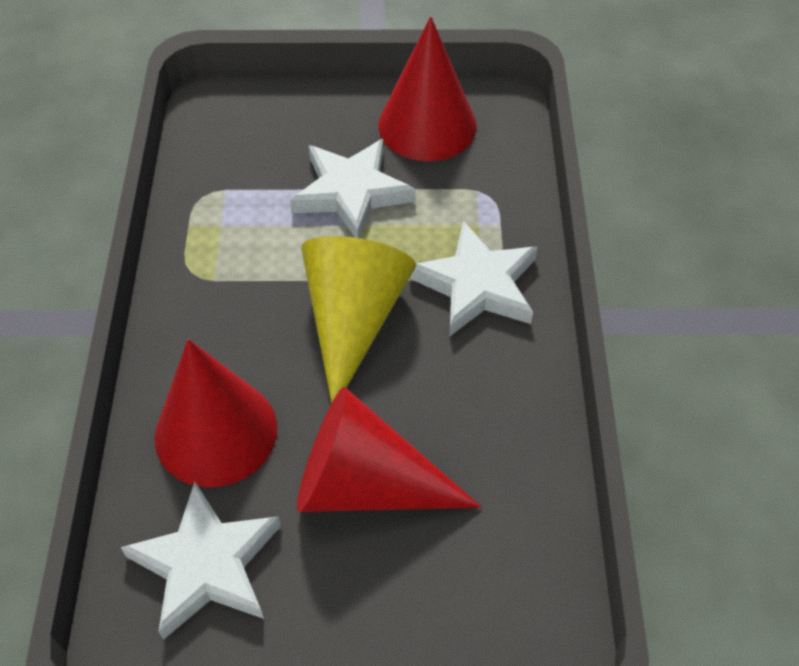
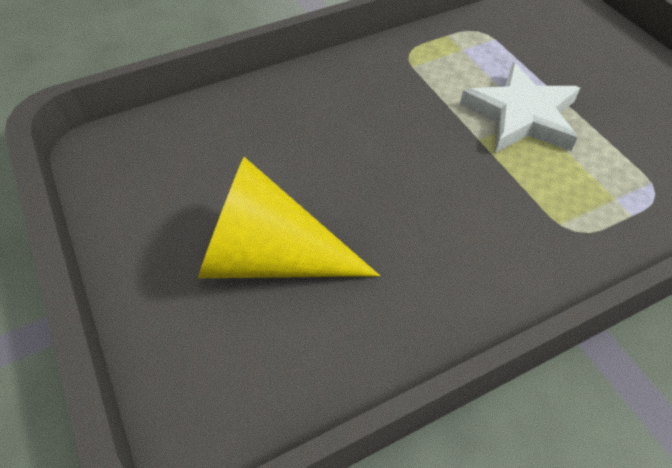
red cone: 3 -> 0
white star: 3 -> 1

